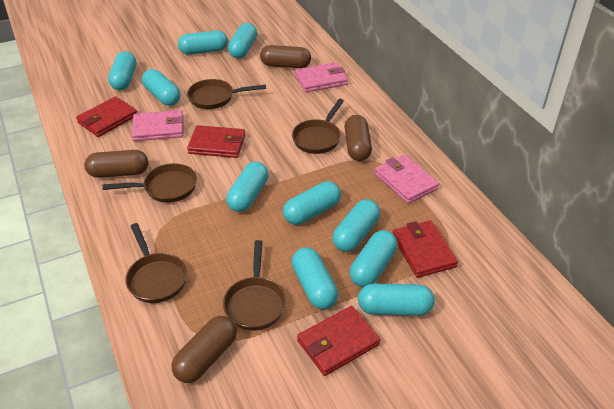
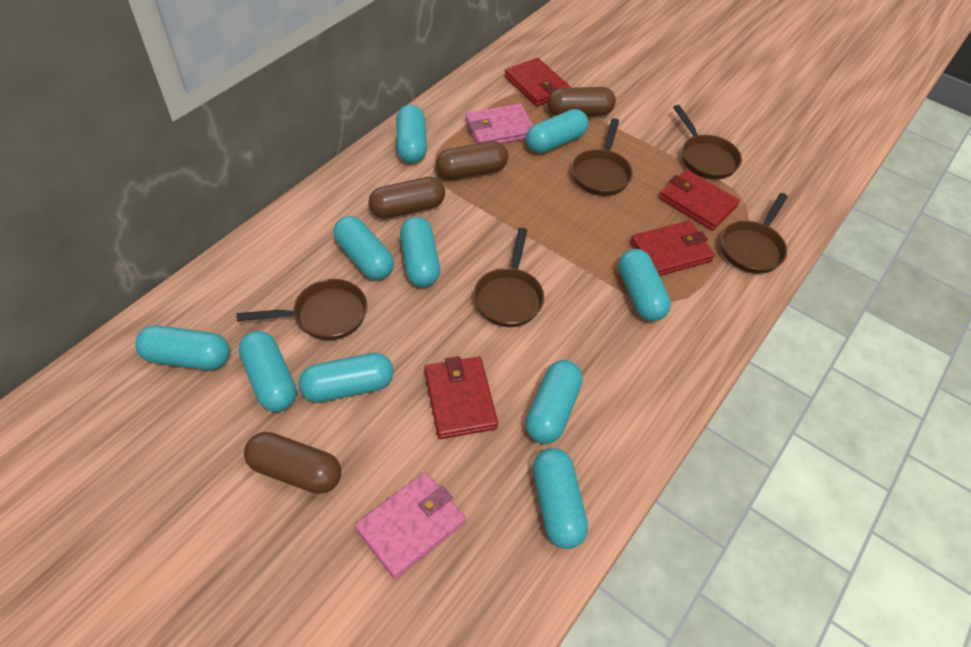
pink wallet: 3 -> 2

